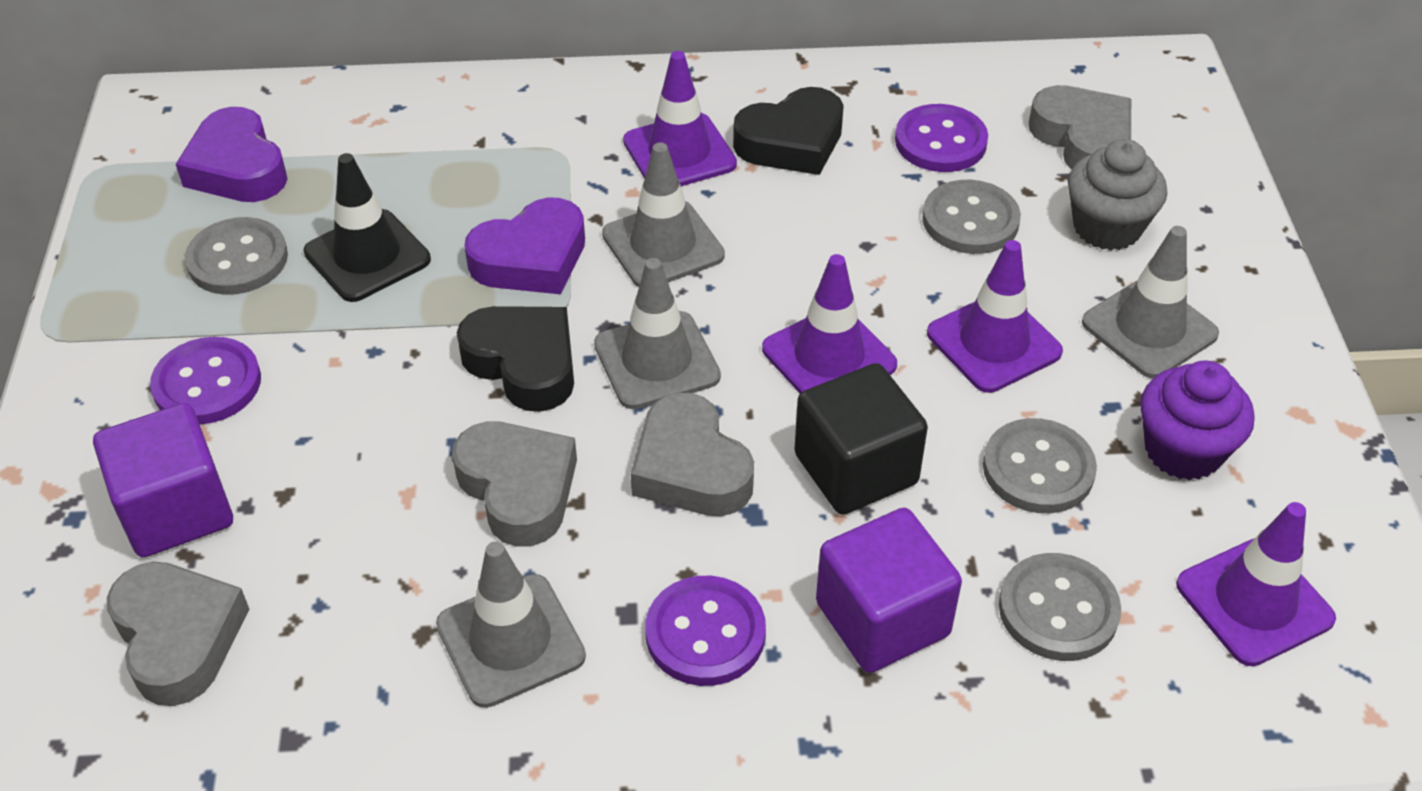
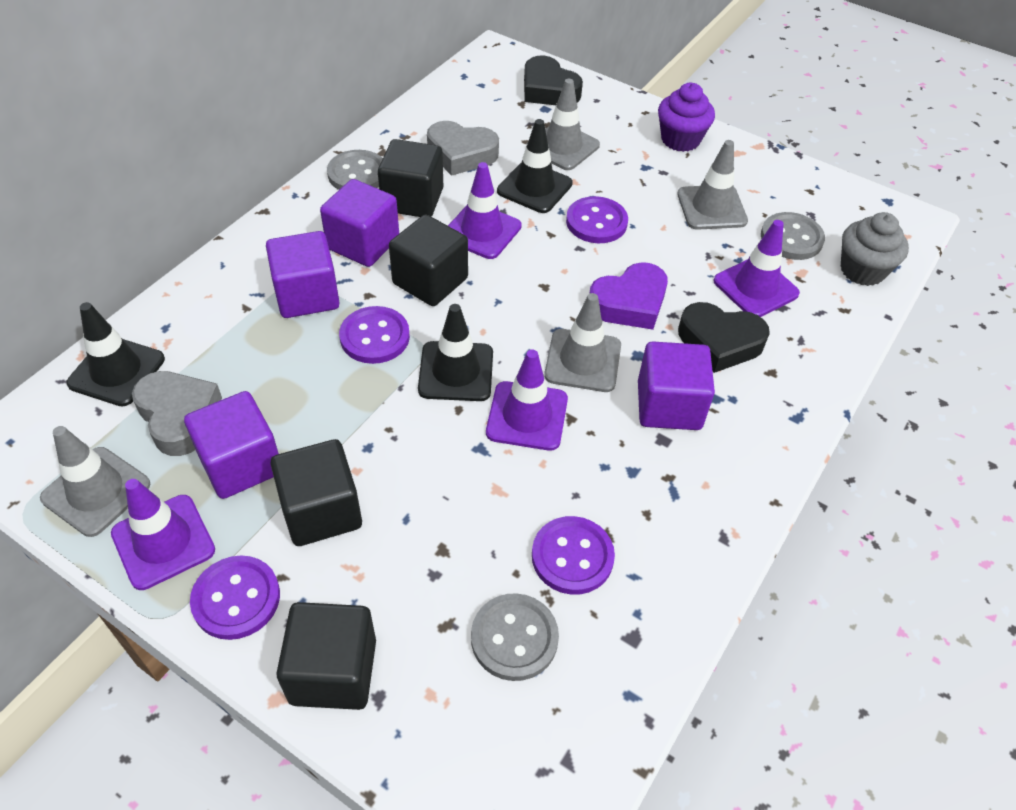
black cube: 1 -> 4
black traffic cone: 1 -> 3
grey button: 4 -> 3
grey heart: 4 -> 2
purple button: 3 -> 4
purple cube: 2 -> 4
purple heart: 2 -> 1

